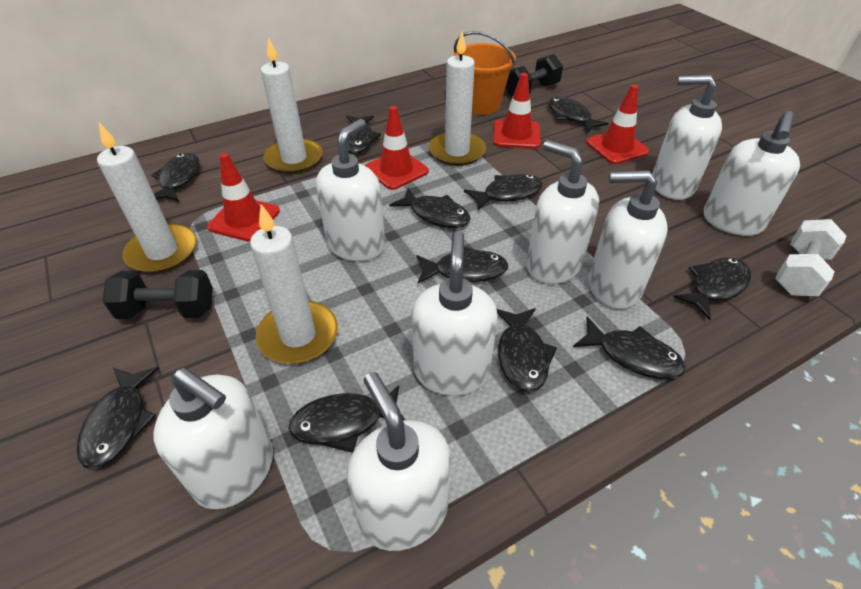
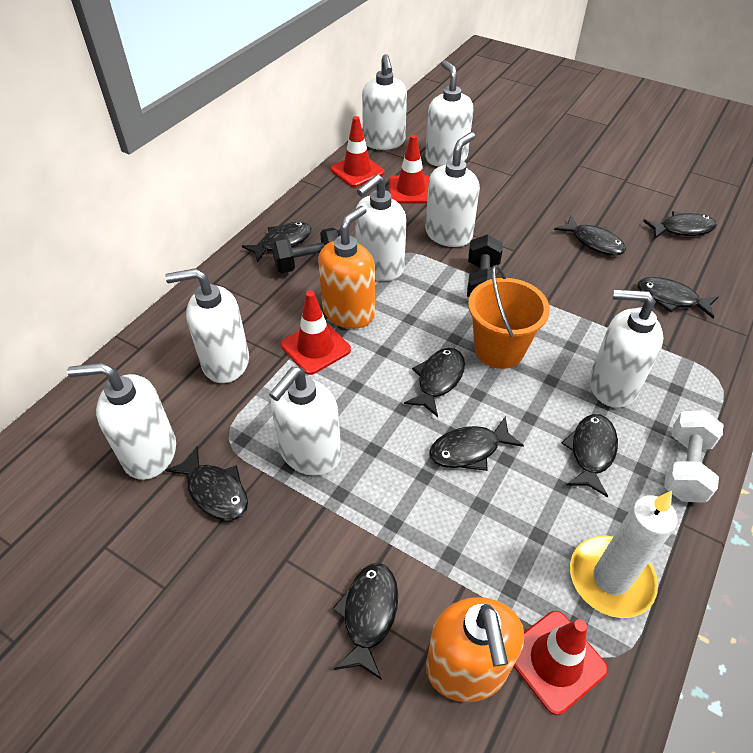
black fish: 11 -> 9
orange soap dispenser: 0 -> 2
white candle: 4 -> 1

